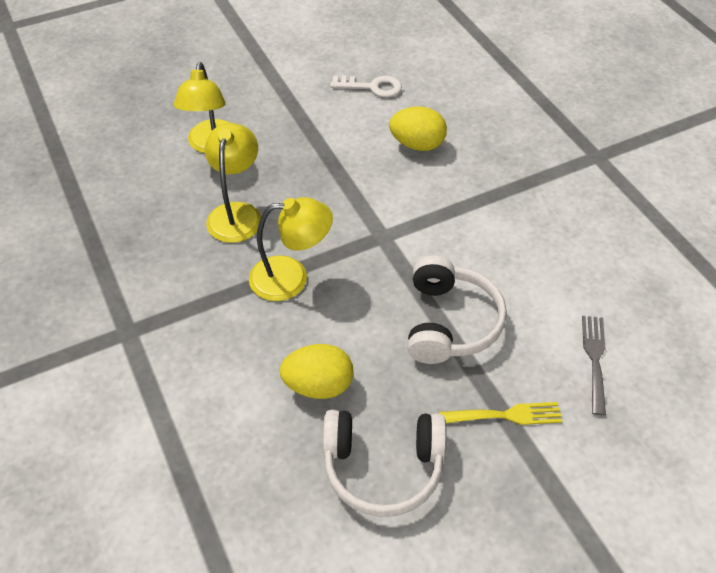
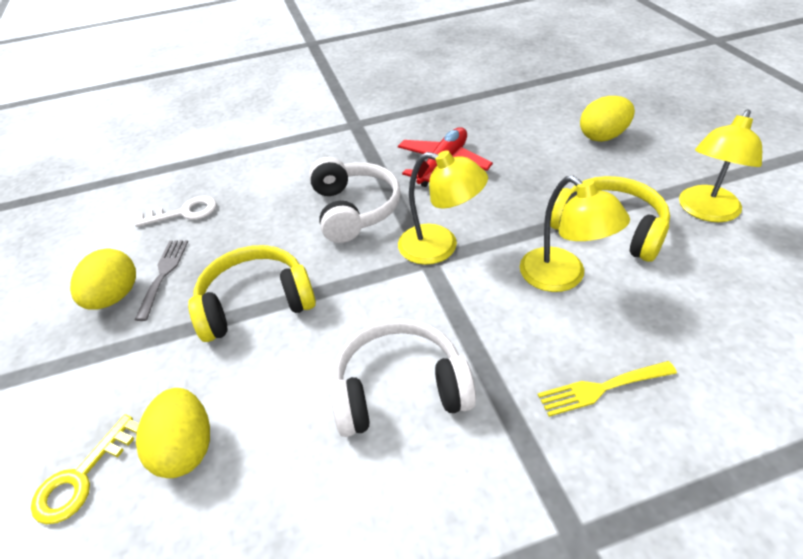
red plane: 0 -> 1
yellow egg: 2 -> 3
yellow headphones: 0 -> 2
yellow key: 0 -> 1

